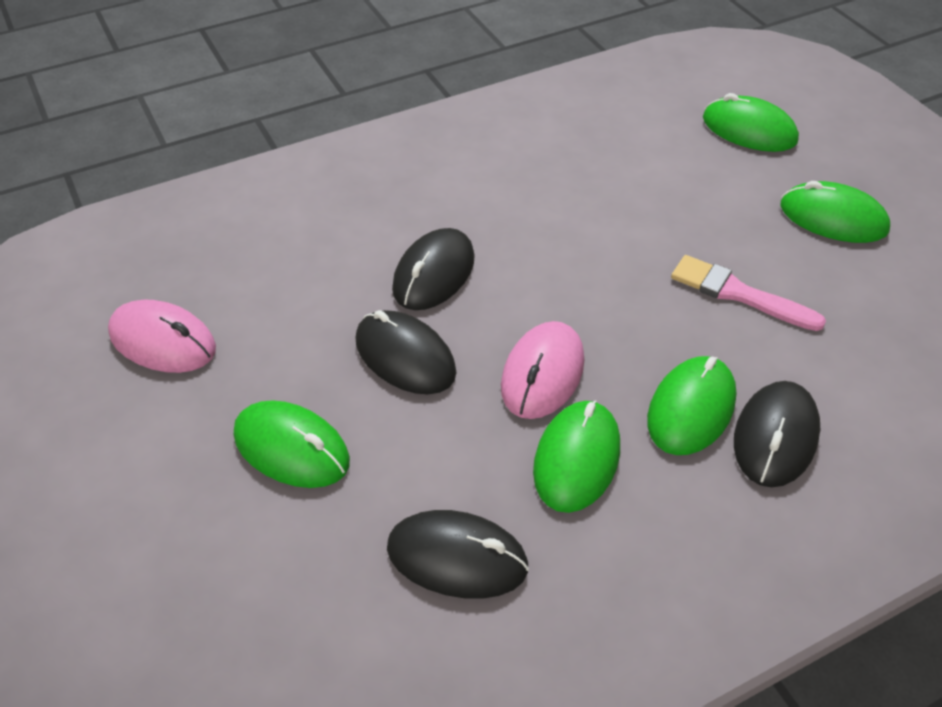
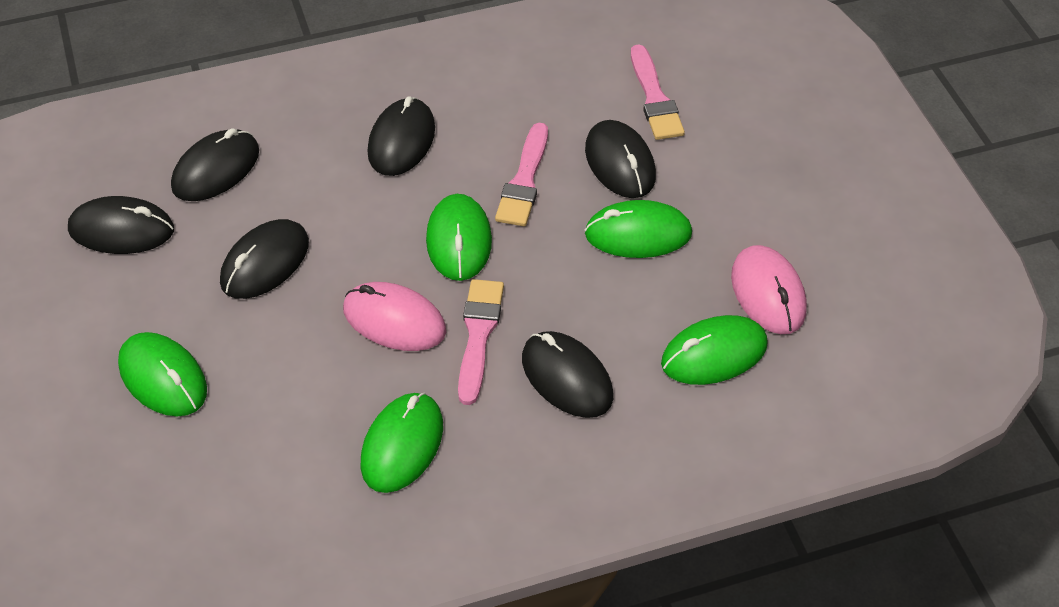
black mouse: 4 -> 6
pink brush: 1 -> 3

